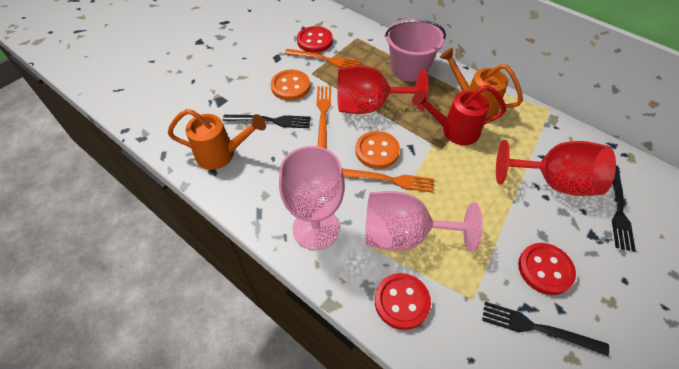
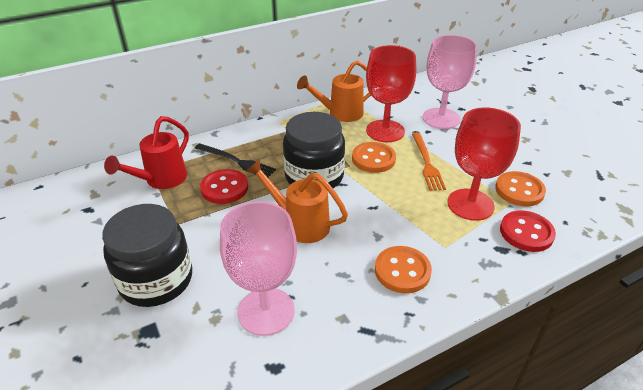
black fork: 3 -> 1
black jar: 0 -> 2
orange button: 2 -> 3
orange fork: 3 -> 1
pink bucket: 1 -> 0
red button: 3 -> 2

